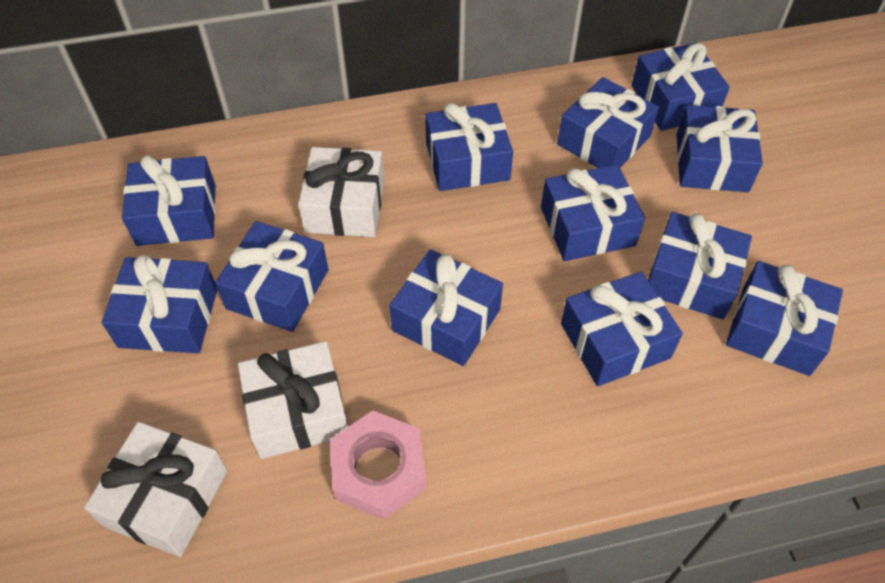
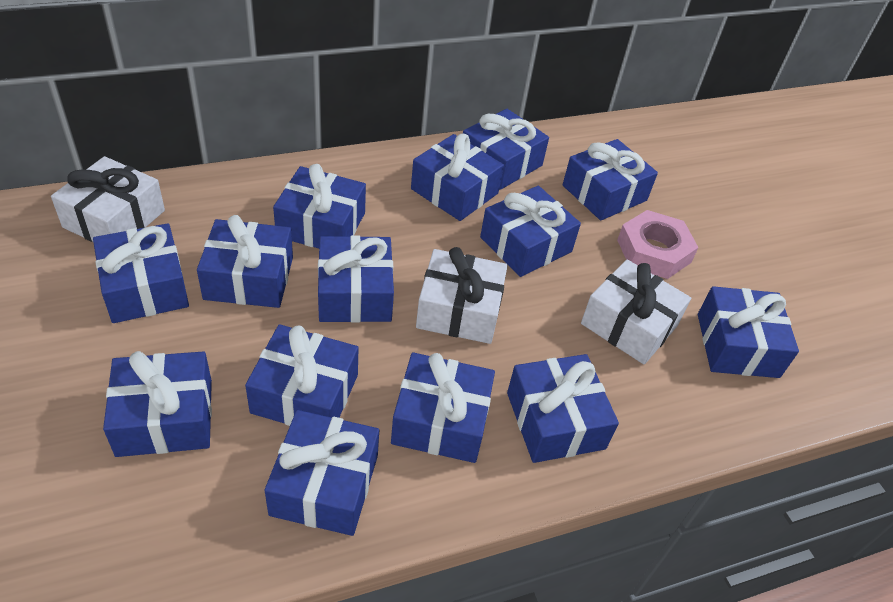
blue gift: 12 -> 14

